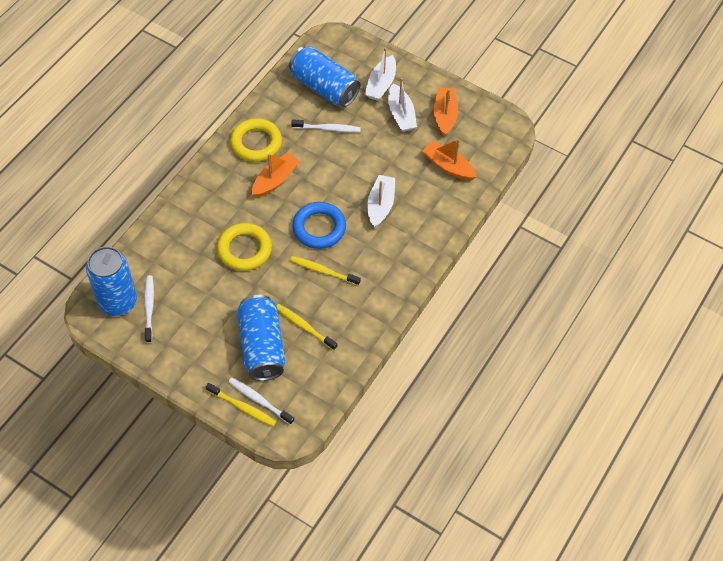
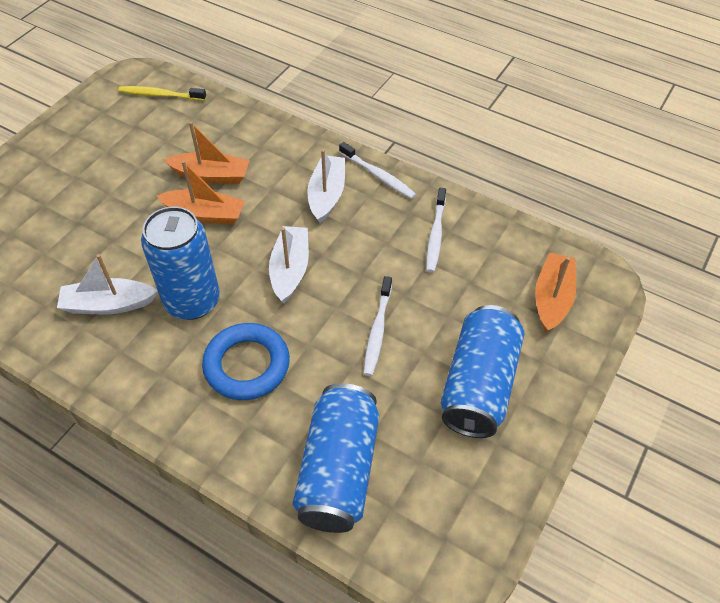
yellow ring: 2 -> 0
yellow toothbrush: 3 -> 1

